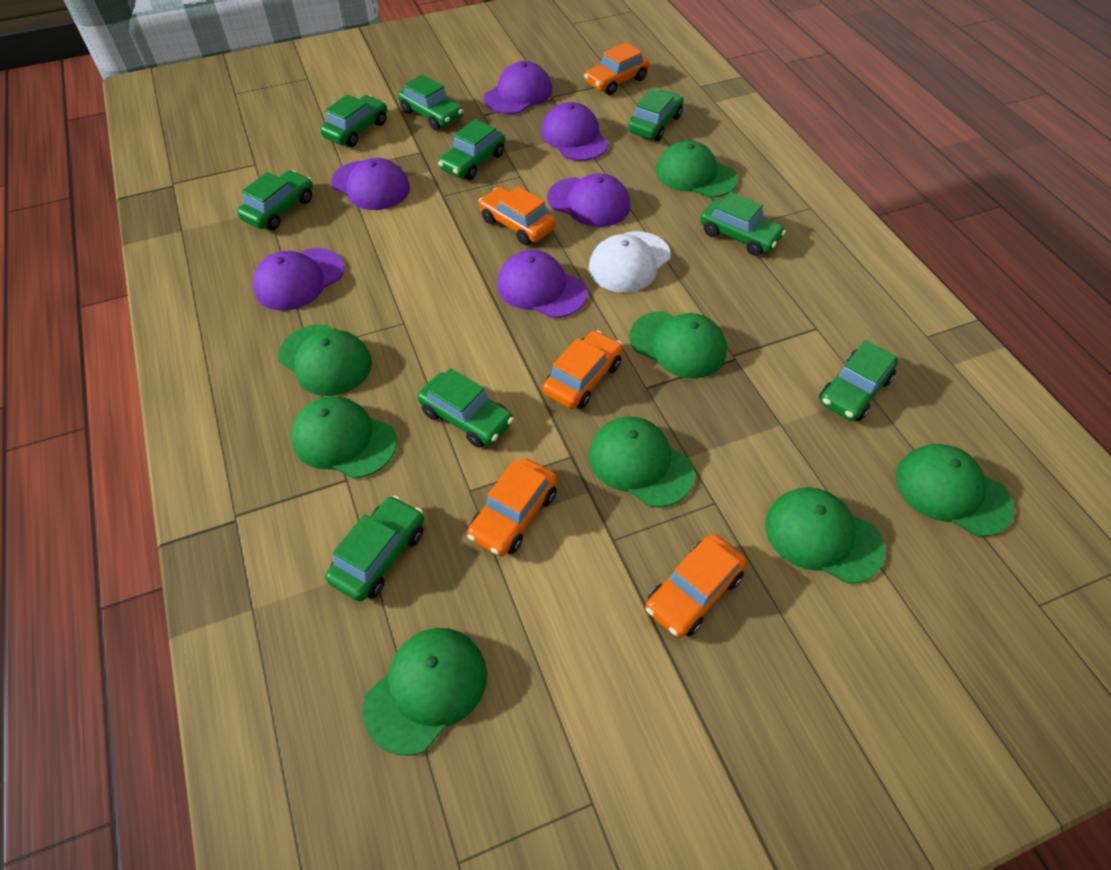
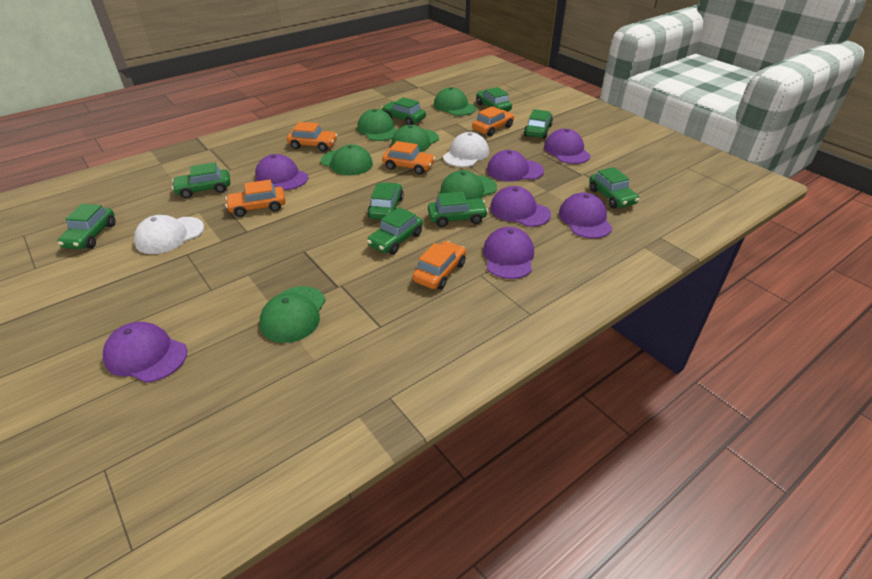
green cap: 8 -> 6
purple cap: 6 -> 7
white cap: 1 -> 2

